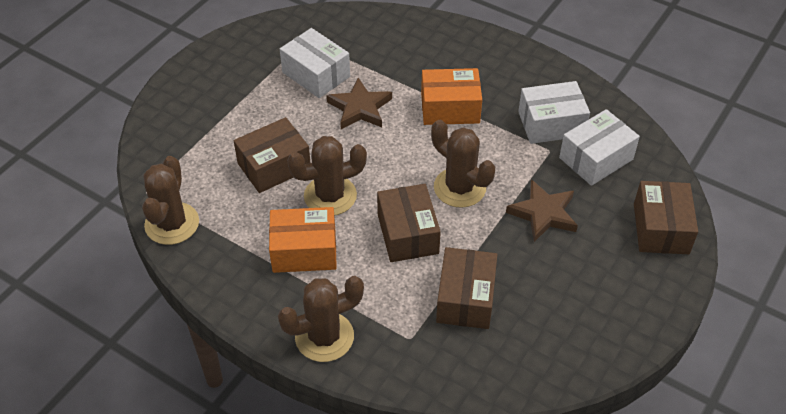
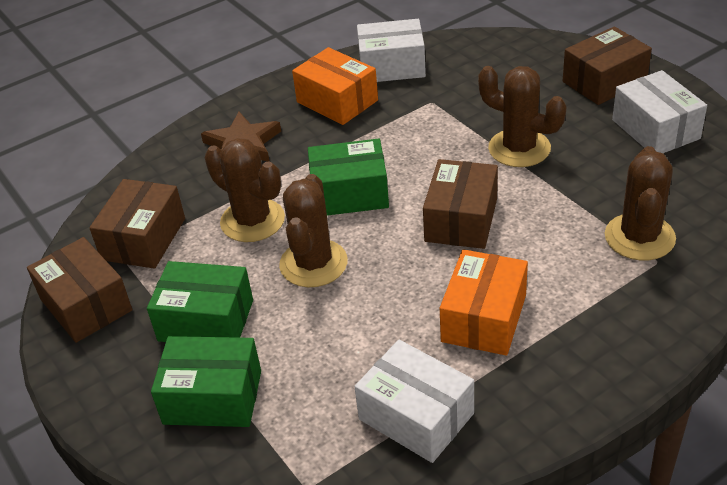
brown star: 2 -> 1
green box: 0 -> 3

